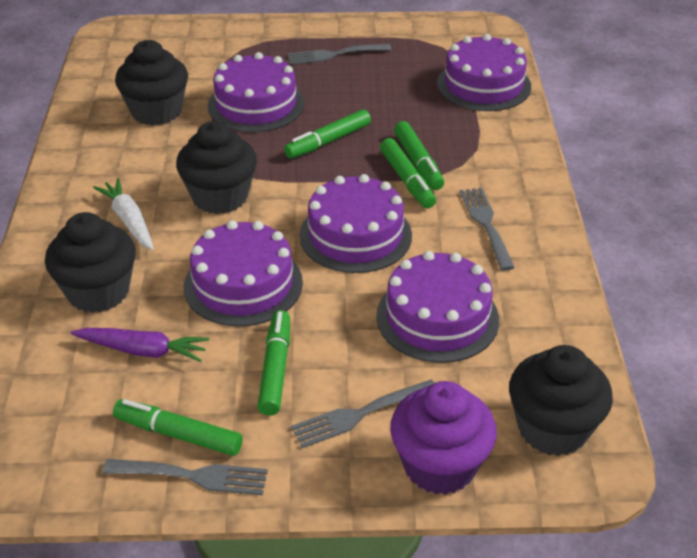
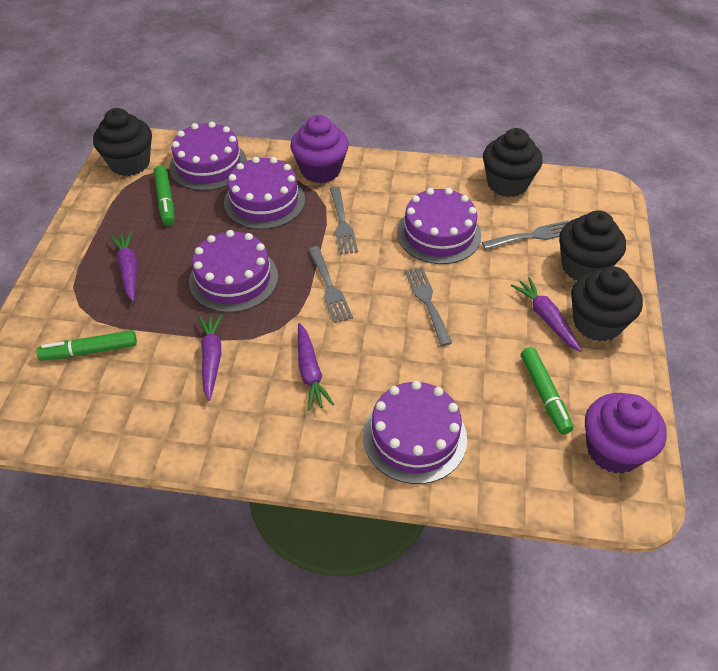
green marker: 5 -> 3
purple carrot: 1 -> 4
purple cupcake: 1 -> 2
white carrot: 1 -> 0

